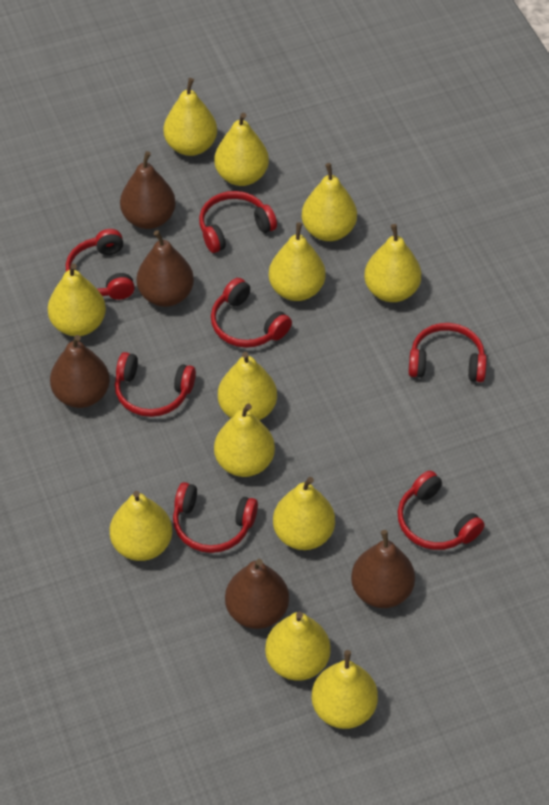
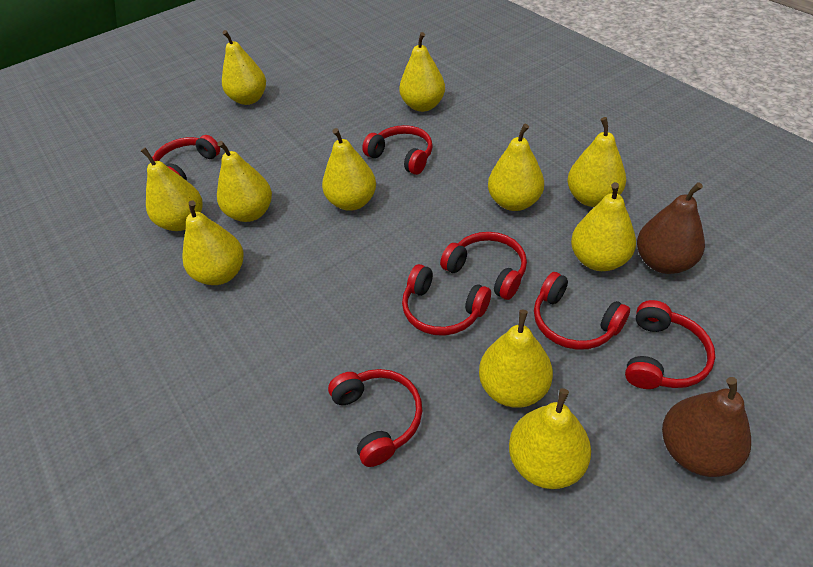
brown pear: 5 -> 2
yellow pear: 12 -> 11

